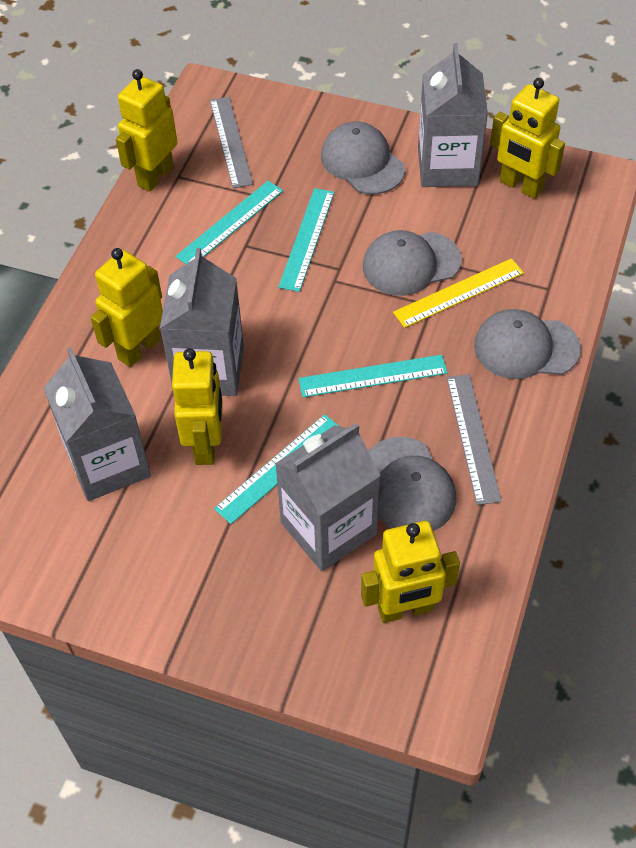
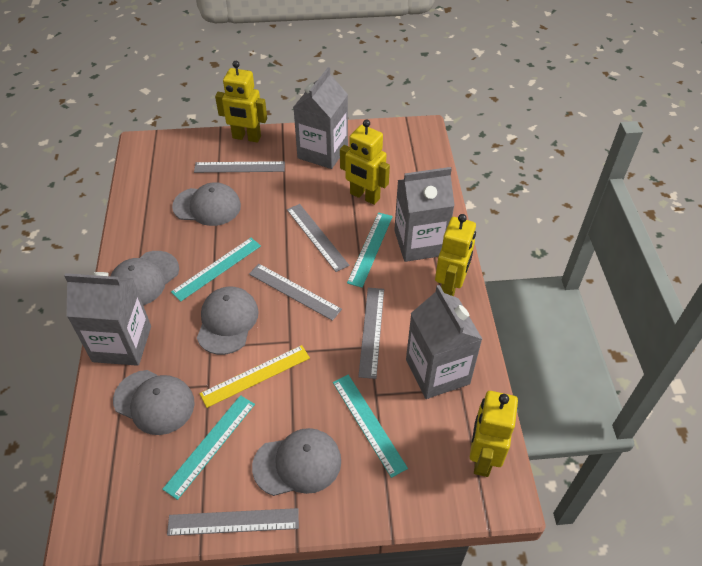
grey cap: 4 -> 5
grey ruler: 2 -> 5
yellow robot: 5 -> 4

